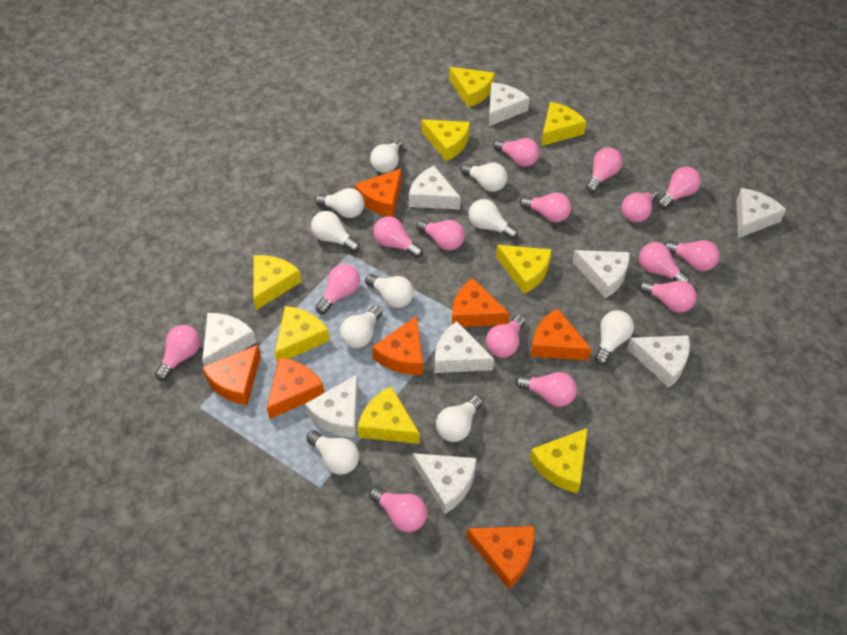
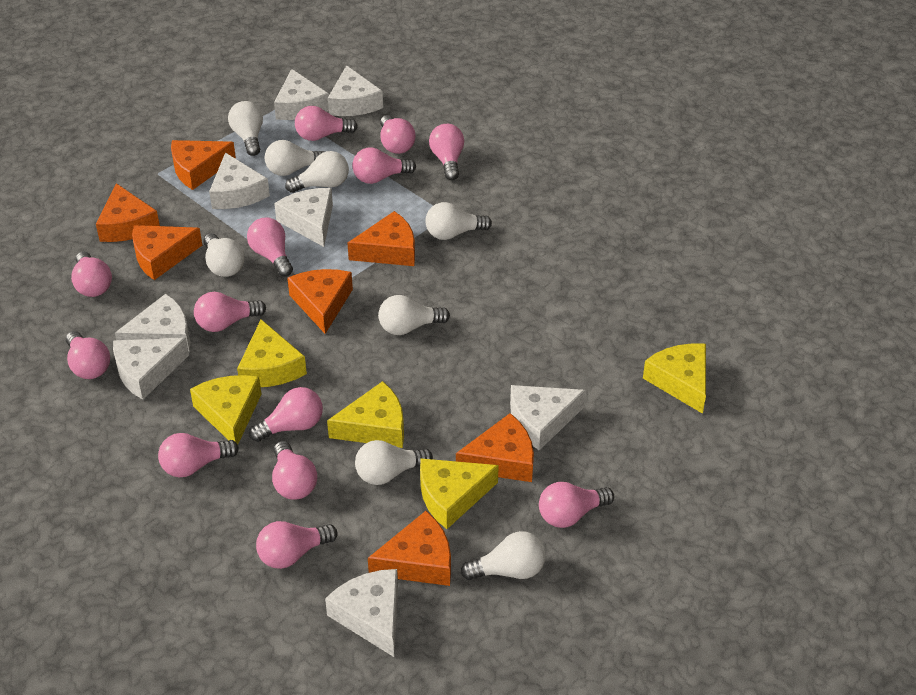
pink light bulb: 15 -> 13
white cheese: 9 -> 8
white light bulb: 10 -> 8
yellow cheese: 8 -> 5

